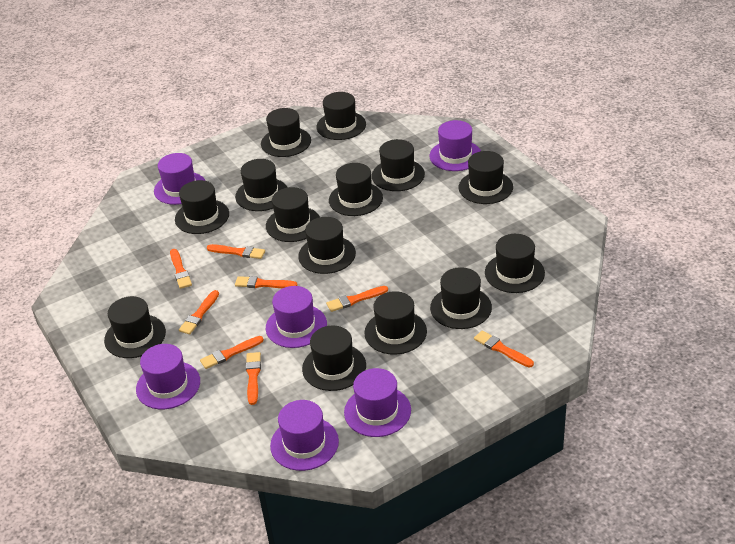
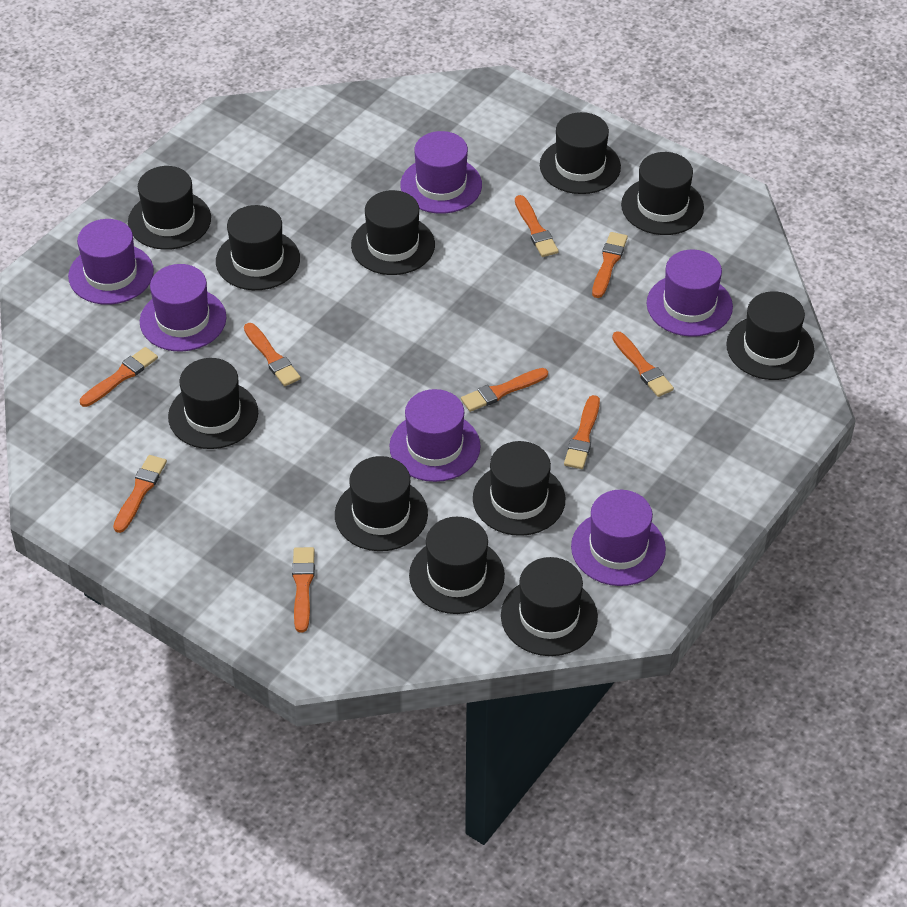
black hat: 14 -> 11
orange brush: 8 -> 9

